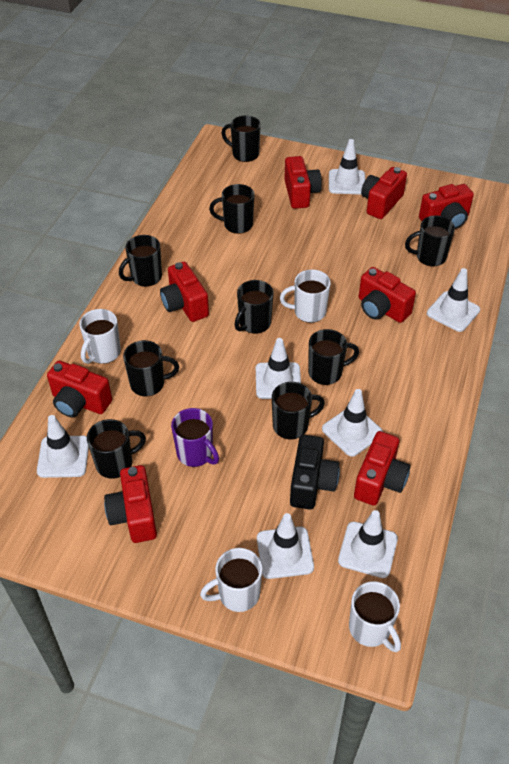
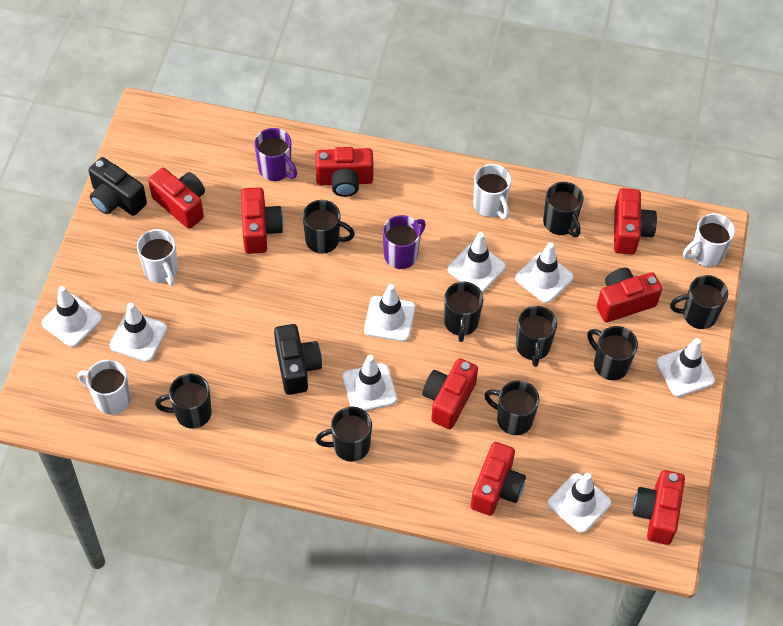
black camera: 1 -> 2
purple mug: 1 -> 2
white traffic cone: 7 -> 8

